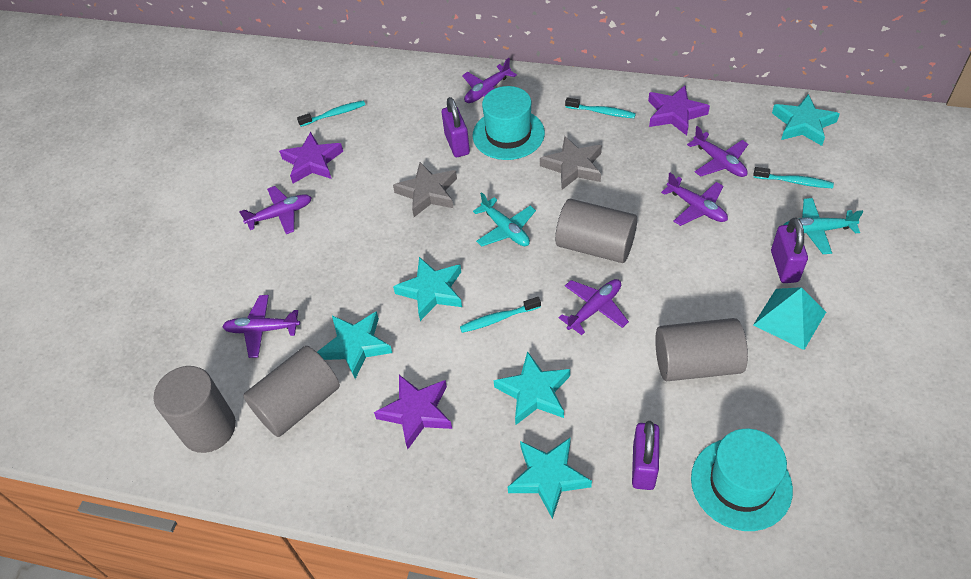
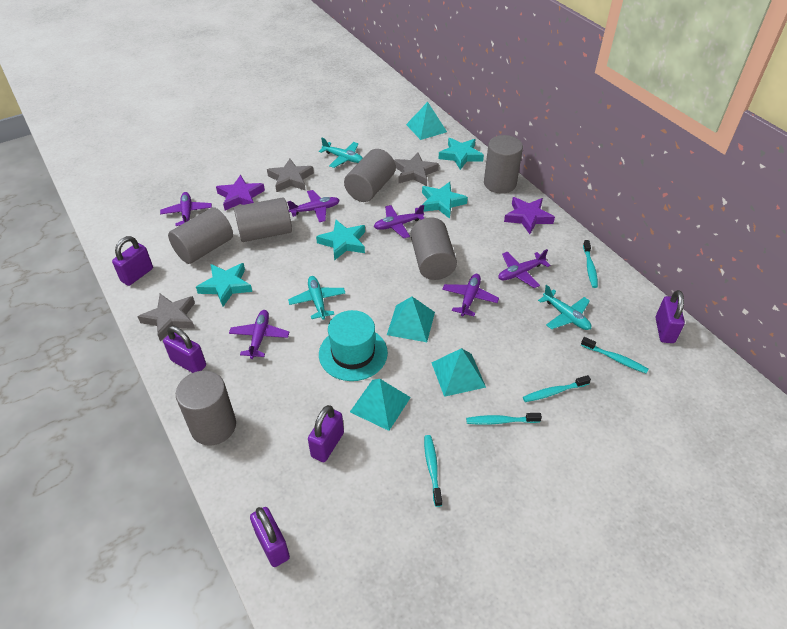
grey cylinder: 4 -> 6
grey star: 2 -> 3
purple padlock: 3 -> 5
purple star: 3 -> 2
turquoise hat: 2 -> 1
turquoise plane: 2 -> 3
turquoise pyramid: 1 -> 4
turquoise star: 5 -> 4
turquoise toothbrush: 4 -> 5

